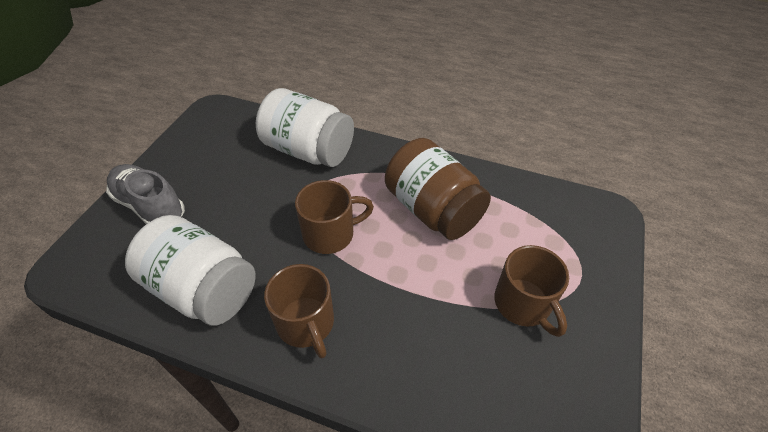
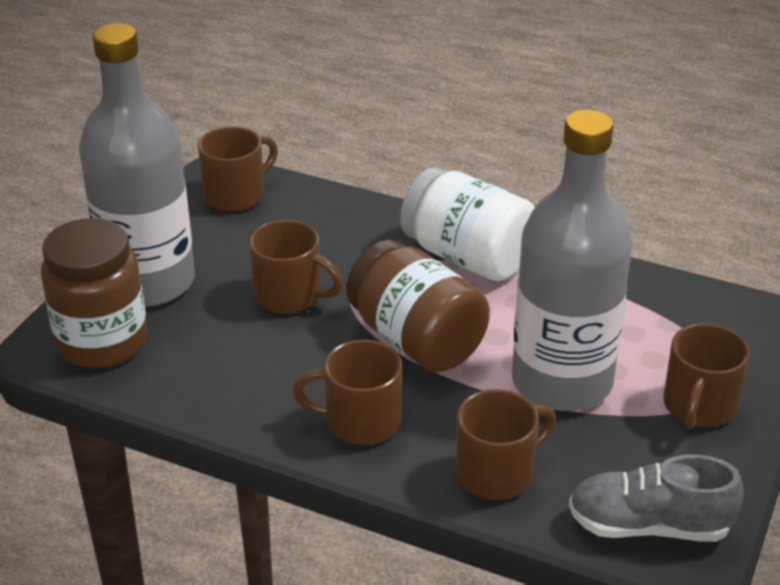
brown jar: 1 -> 2
brown mug: 3 -> 5
grey bottle: 0 -> 2
white jar: 2 -> 1

